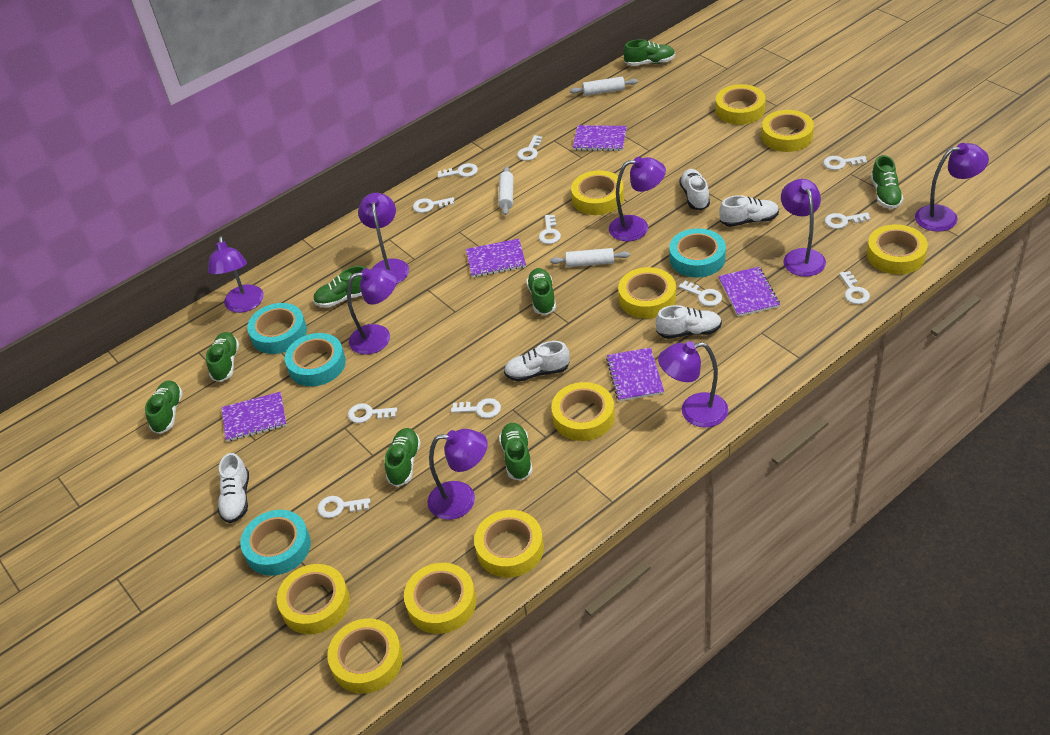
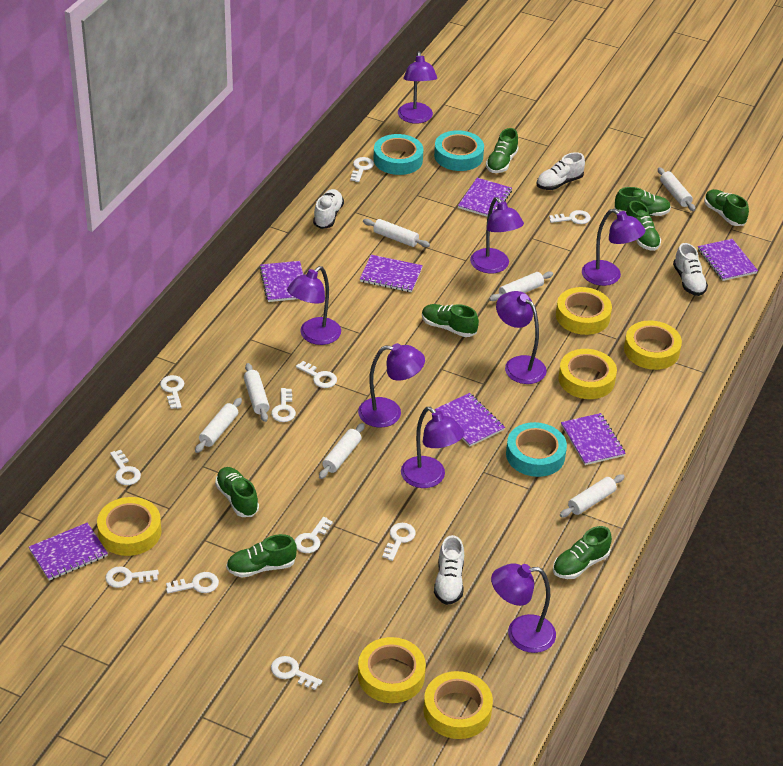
purple notebook: 5 -> 7
turquoise tape: 4 -> 3
white rolling pin: 3 -> 7
white shoe: 5 -> 4
yellow tape: 10 -> 6

